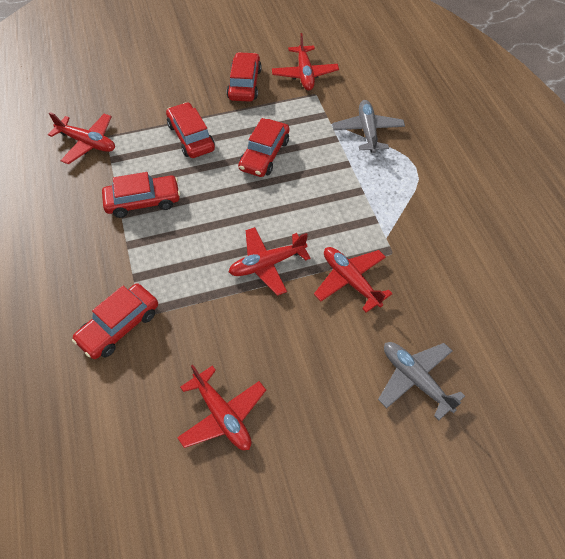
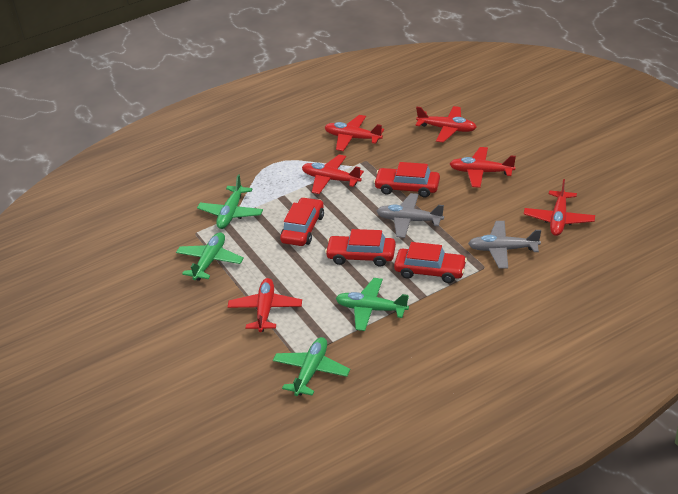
green plane: 0 -> 4
red car: 5 -> 4
red plane: 5 -> 6

